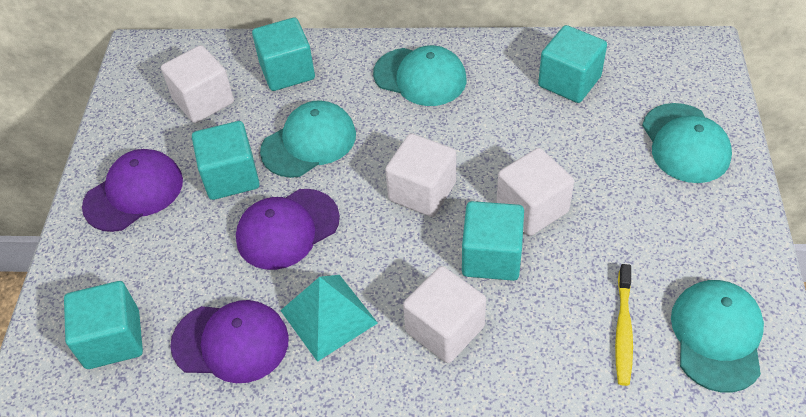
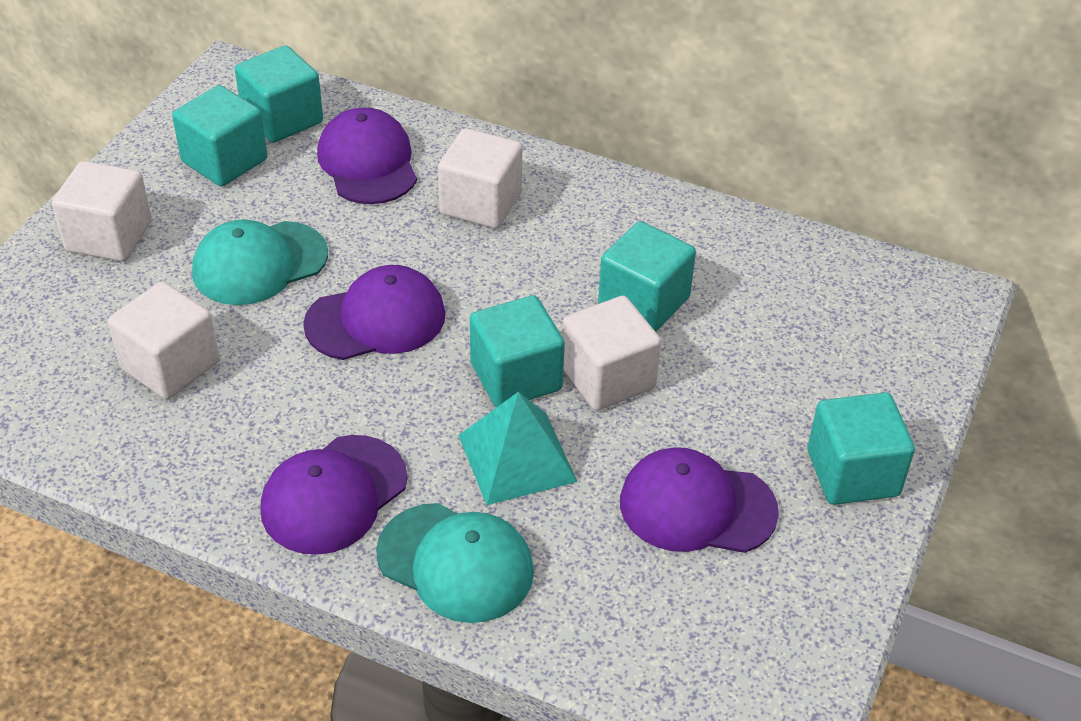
purple cap: 3 -> 4
turquoise cap: 4 -> 2
yellow toothbrush: 1 -> 0

